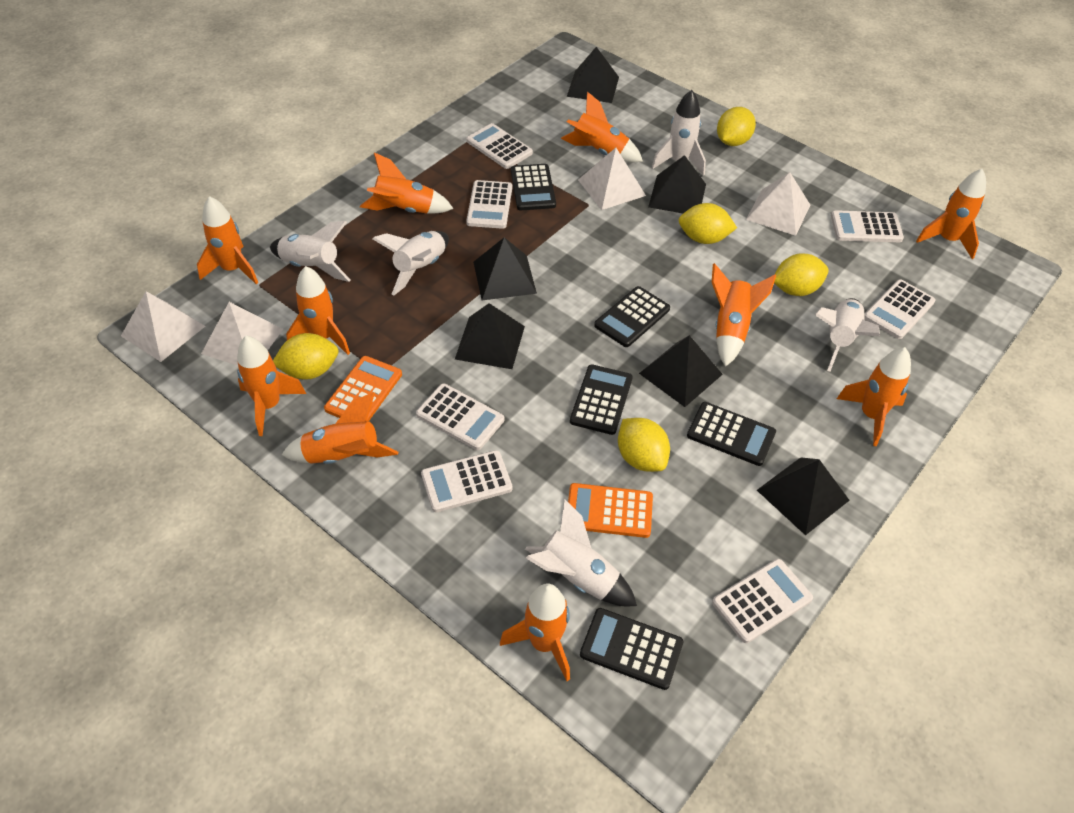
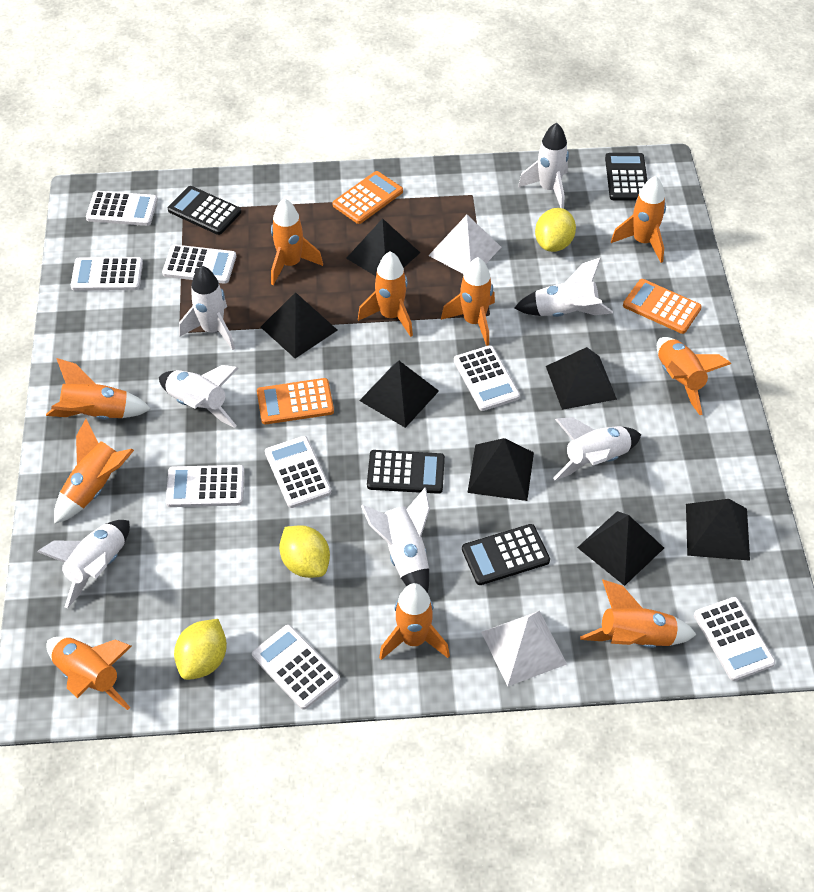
black calculator: 5 -> 4
black pyramid: 6 -> 7
orange calculator: 2 -> 3
white calculator: 7 -> 8
white pyramid: 4 -> 2
white rocket: 5 -> 7
yellow lemon: 5 -> 3

